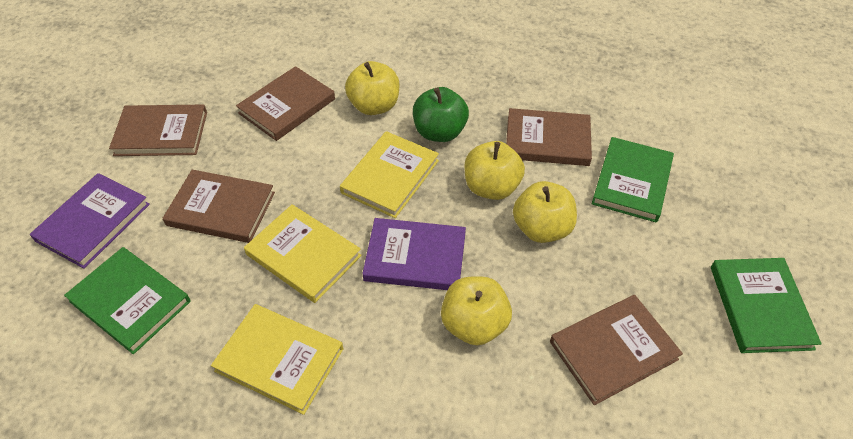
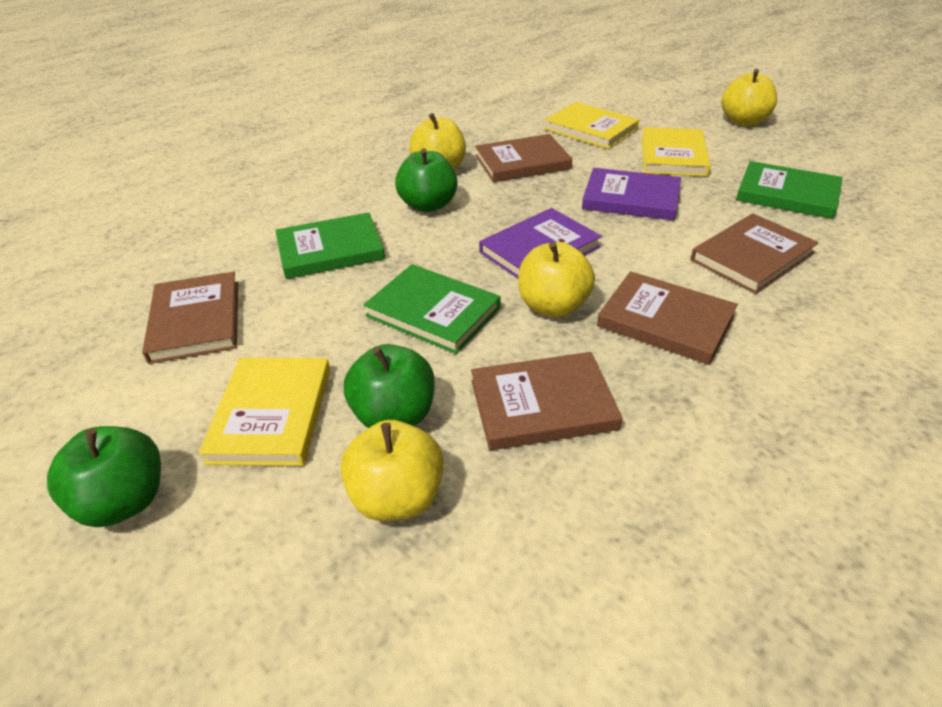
green apple: 1 -> 3

